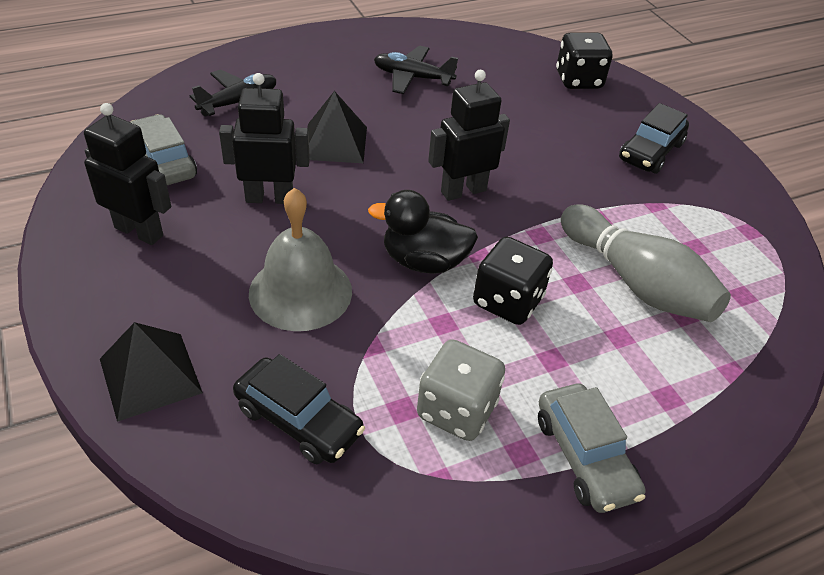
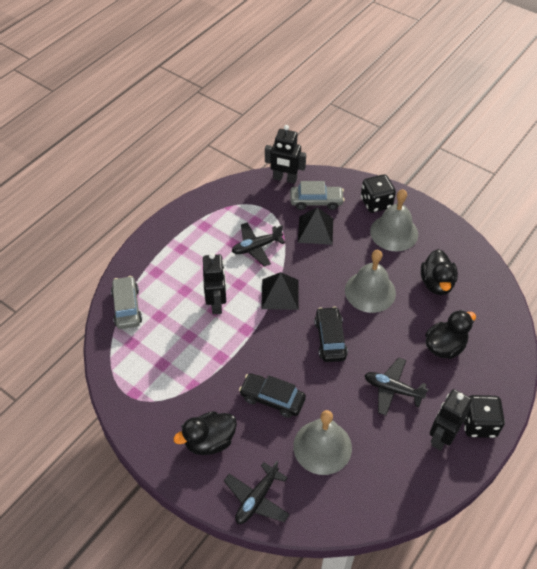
black duck: 1 -> 3
black plane: 2 -> 3
grey bell: 1 -> 3
grey bowling pin: 1 -> 0
grey dice: 1 -> 0

